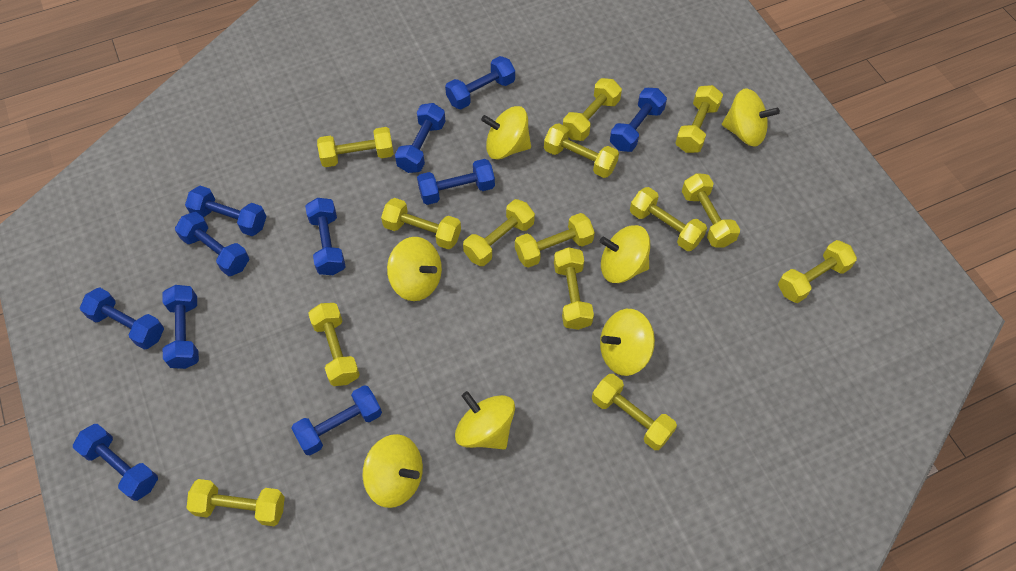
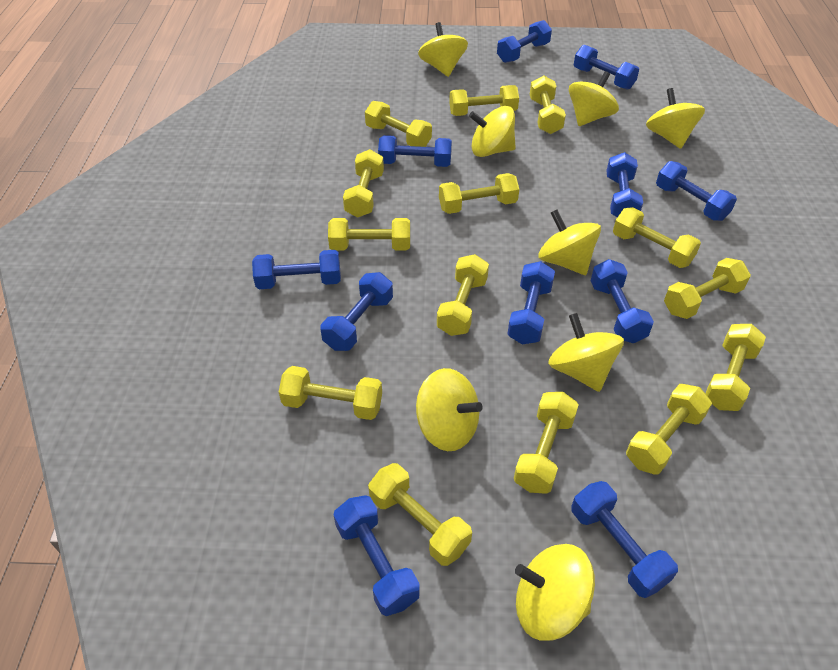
yellow spinning top: 7 -> 8

